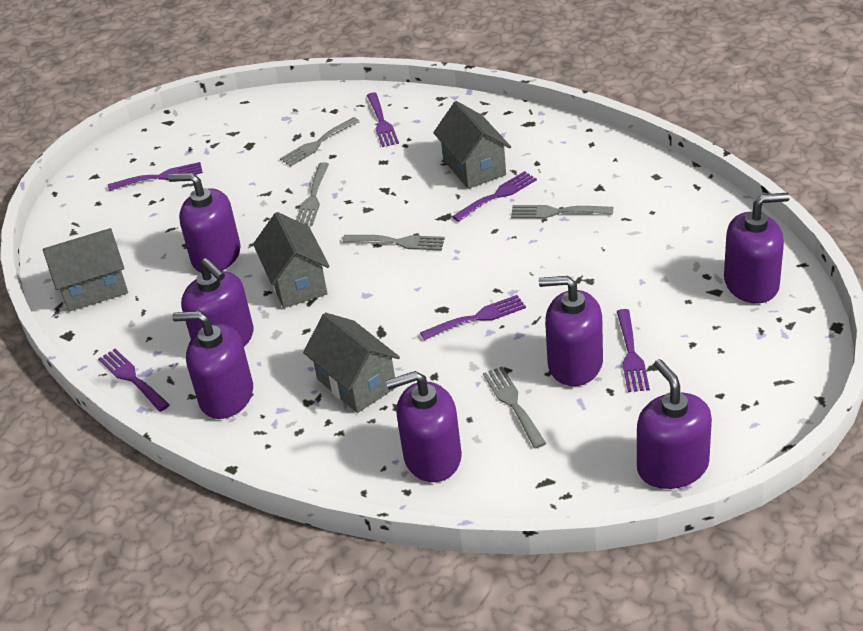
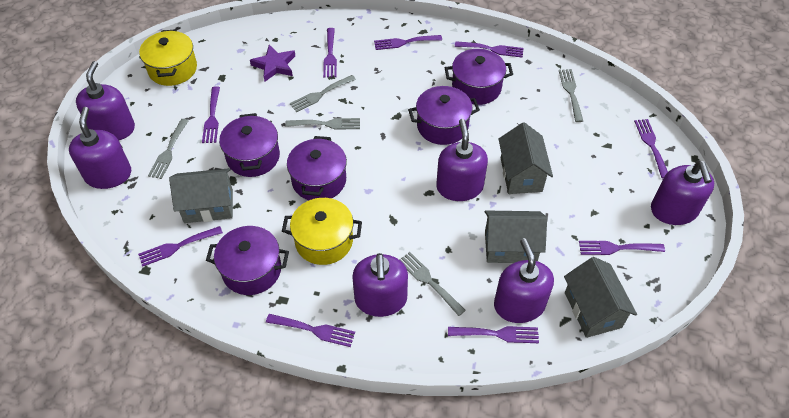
purple fork: 6 -> 9
purple pot: 0 -> 5
purple soap dispenser: 7 -> 6
purple star: 0 -> 1
yellow pot: 0 -> 2

